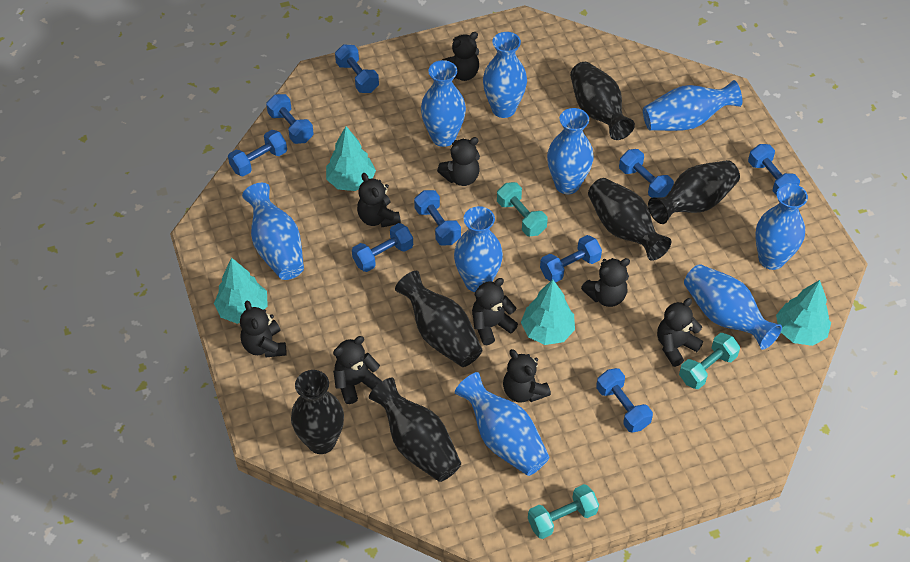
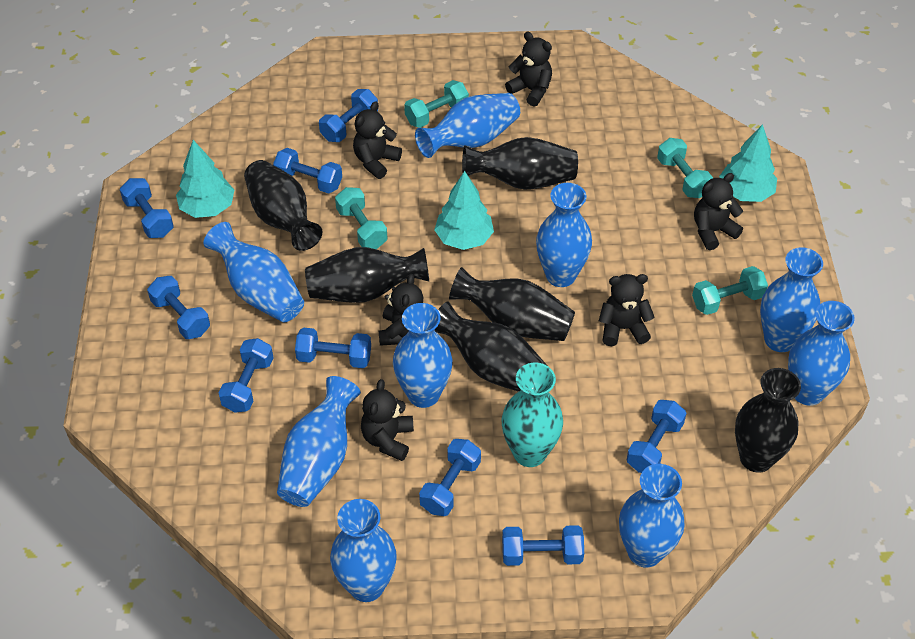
black teddy bear: 9 -> 6
turquoise dumbbell: 3 -> 4
turquoise tree: 4 -> 3
turquoise vase: 0 -> 1

